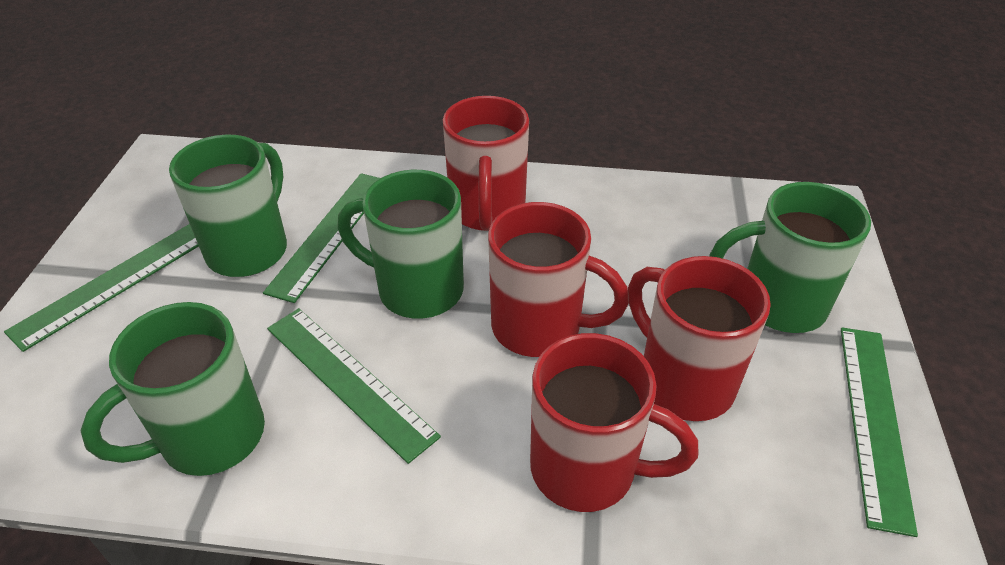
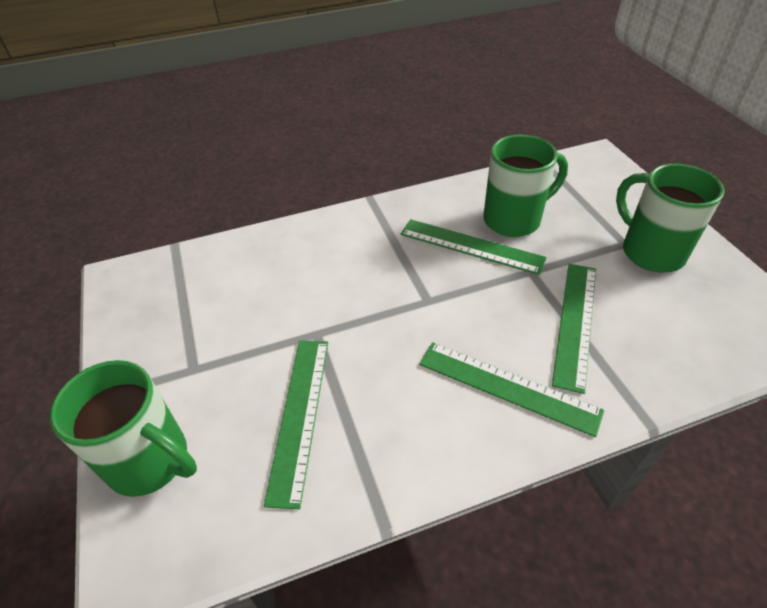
green mug: 4 -> 3
red mug: 4 -> 0

